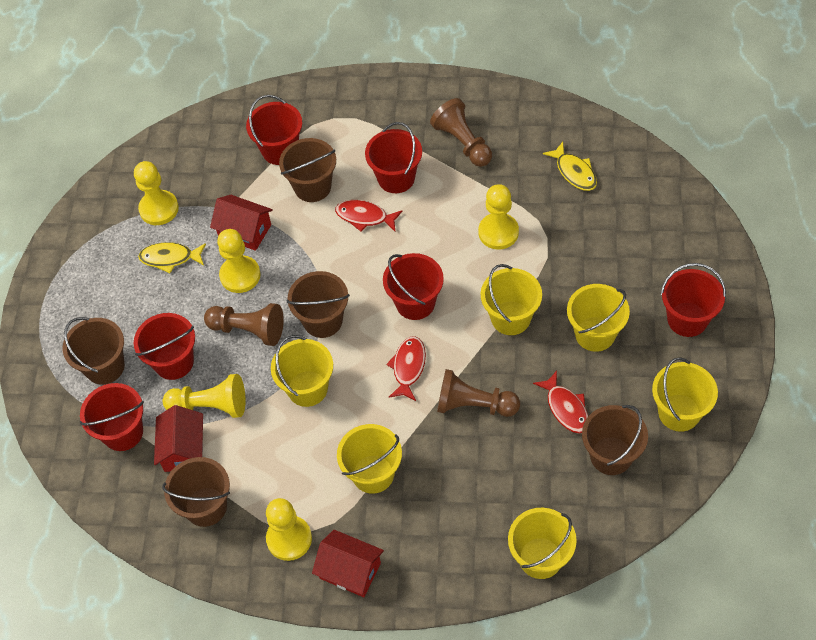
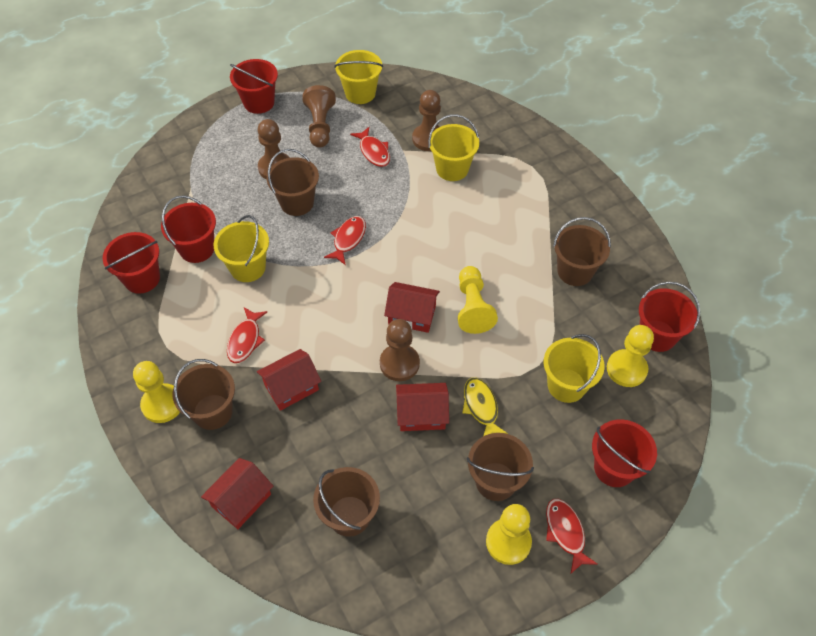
brown pawn: 3 -> 4
red bucket: 6 -> 5
red fish: 3 -> 4
red house: 3 -> 4
yellow bucket: 6 -> 4
yellow fish: 2 -> 1
yellow pawn: 5 -> 4

